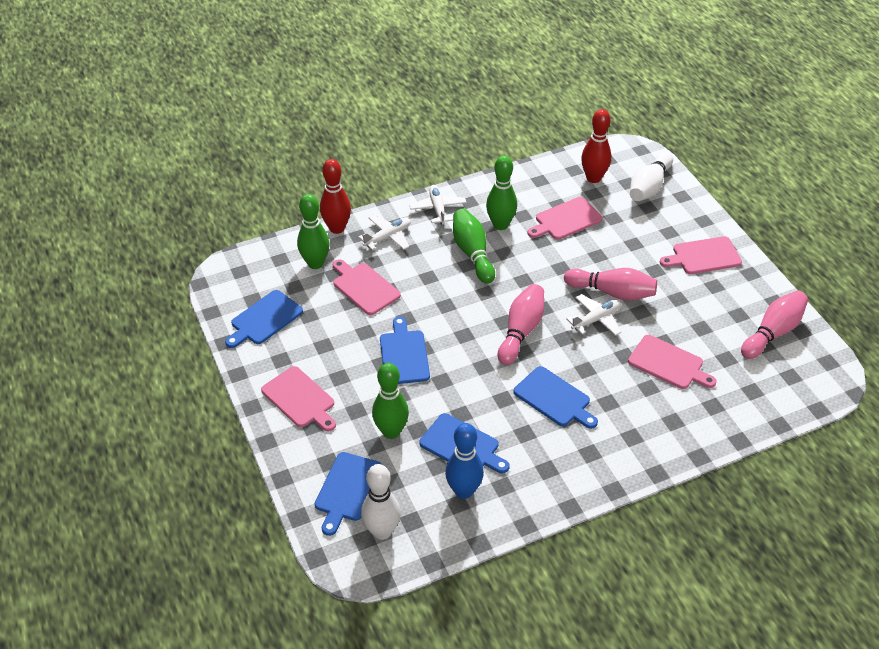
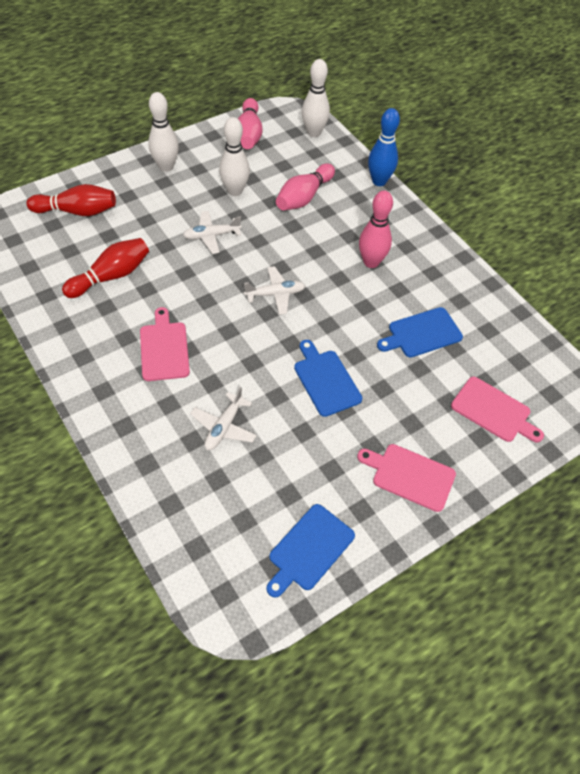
blue cutting board: 5 -> 3
green bowling pin: 4 -> 0
pink cutting board: 5 -> 3
white bowling pin: 2 -> 3

